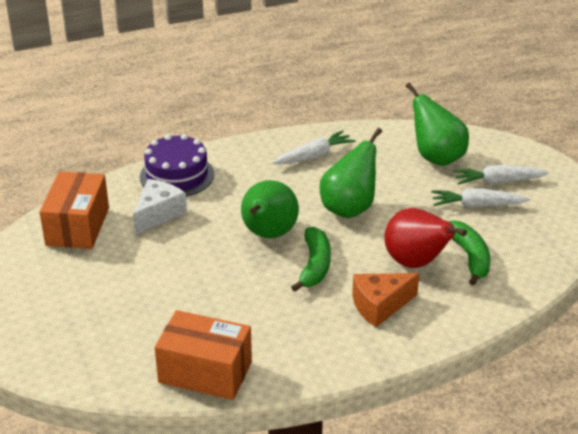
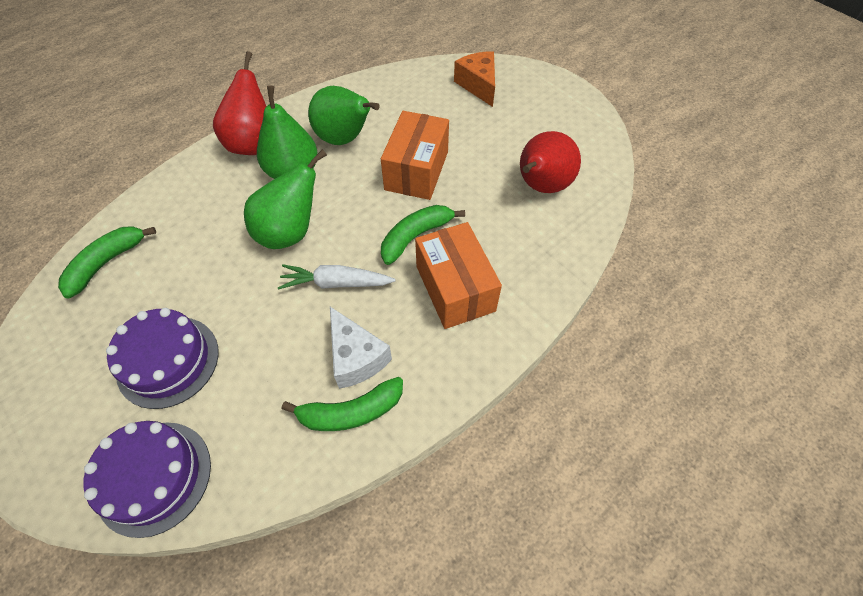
green banana: 2 -> 3
purple cake: 1 -> 2
red pear: 1 -> 2
white carrot: 3 -> 1

